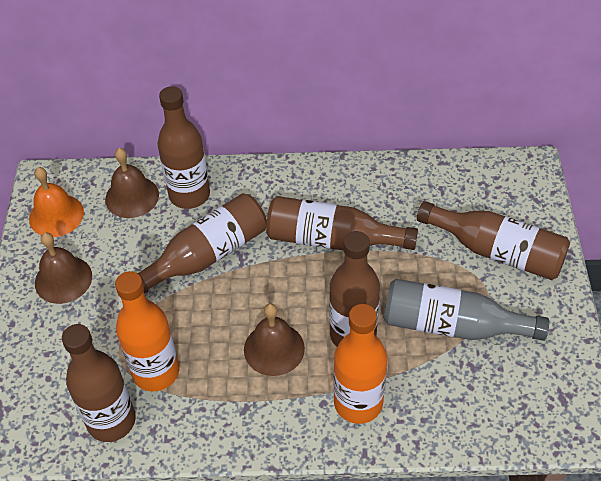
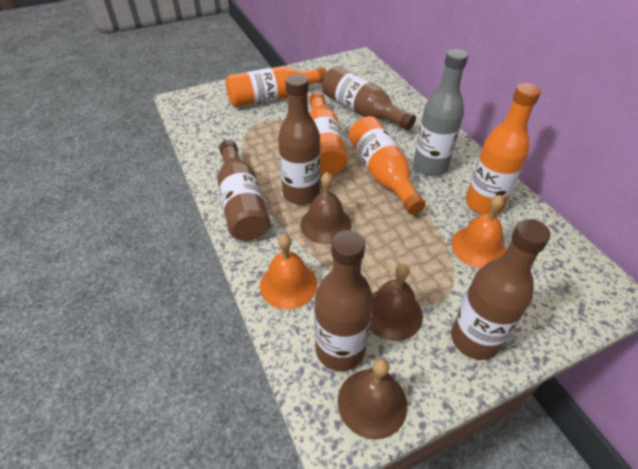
brown bottle: 6 -> 5
orange bell: 1 -> 2
orange bottle: 2 -> 4

